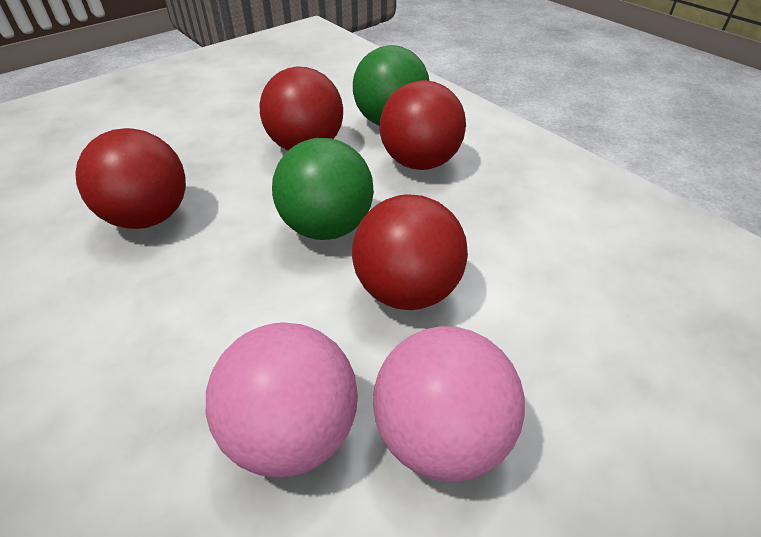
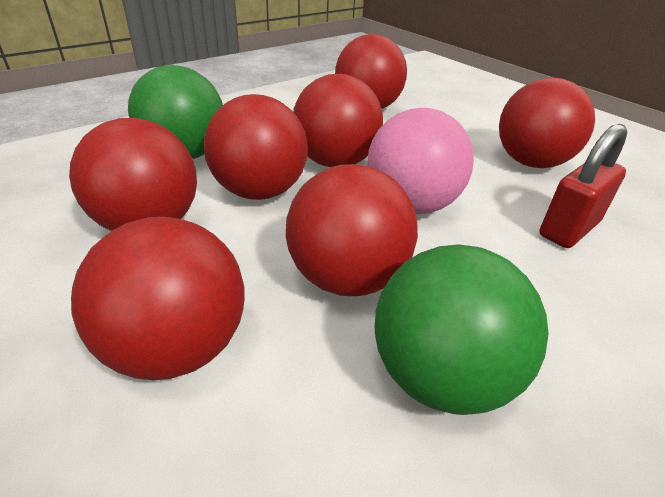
pink ball: 2 -> 1
red ball: 4 -> 7
red padlock: 0 -> 1

